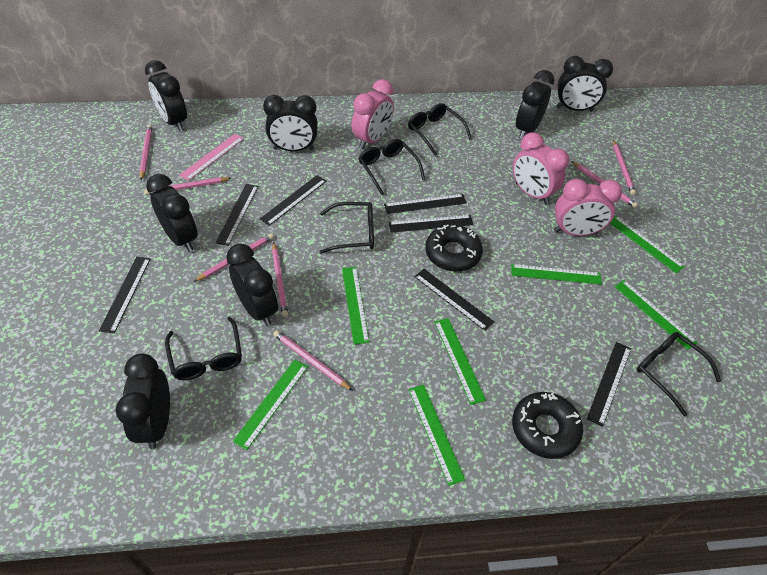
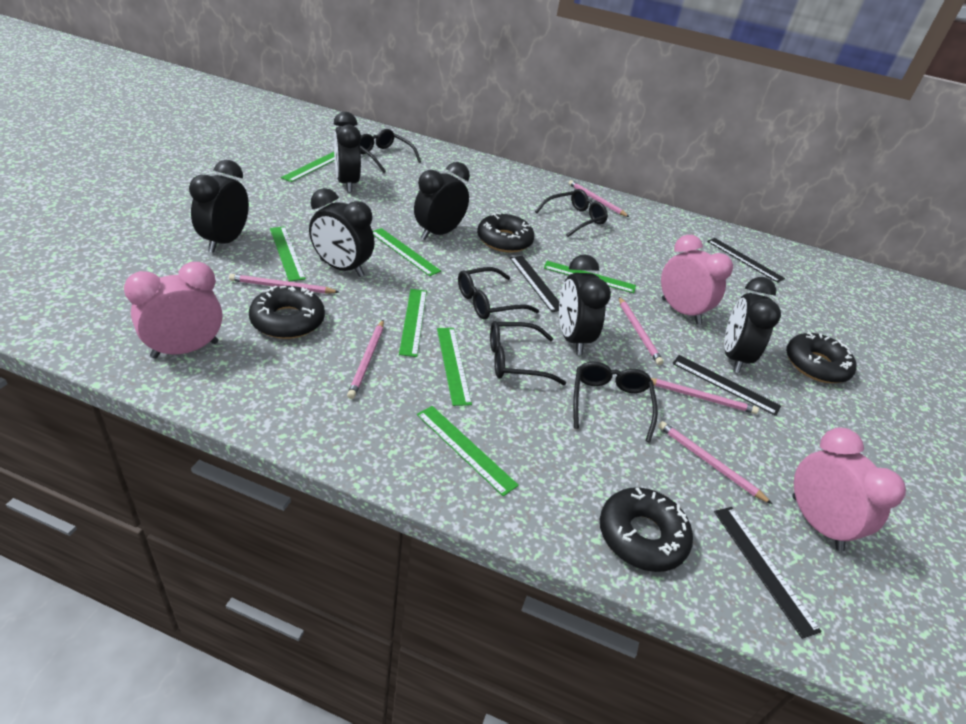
black clock: 7 -> 6
black donut: 2 -> 4
black ruler: 7 -> 4
pink pencil: 7 -> 6
pink ruler: 1 -> 0

